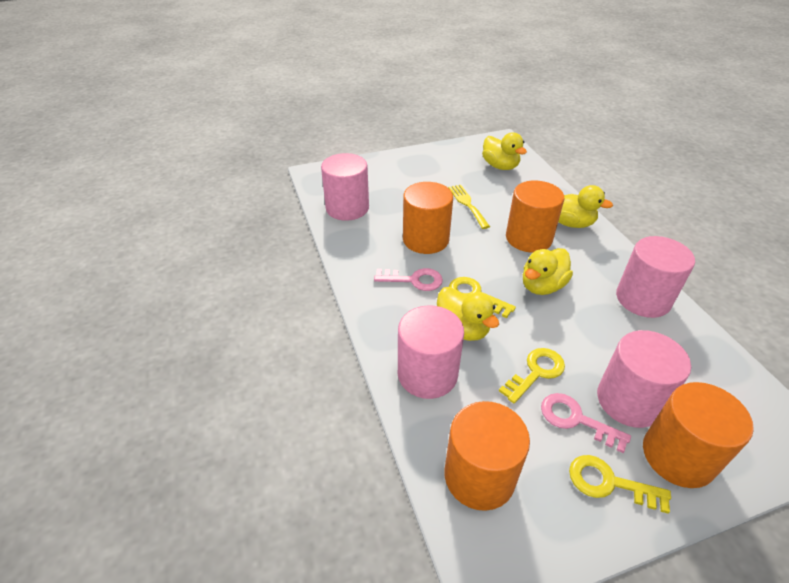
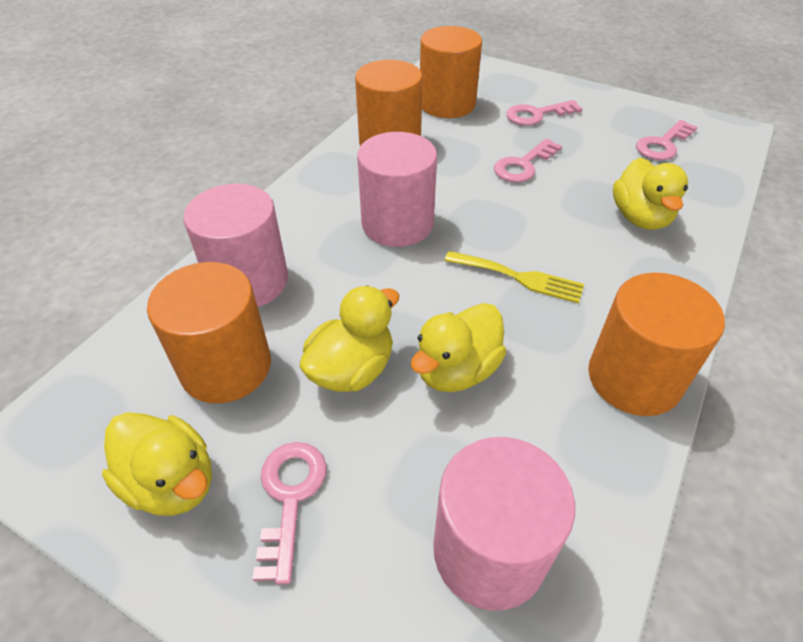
pink cylinder: 4 -> 3
pink key: 2 -> 4
yellow key: 3 -> 0

